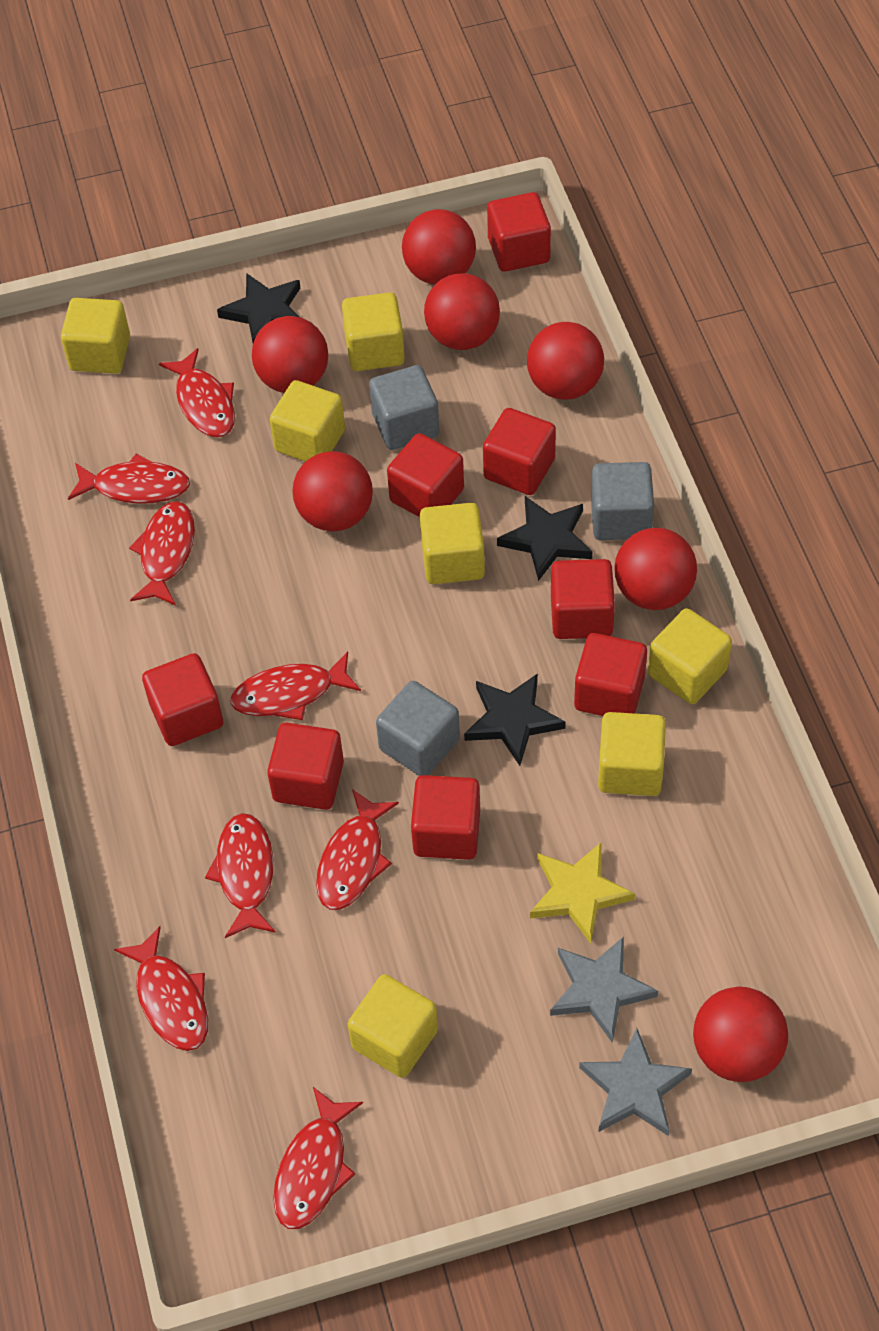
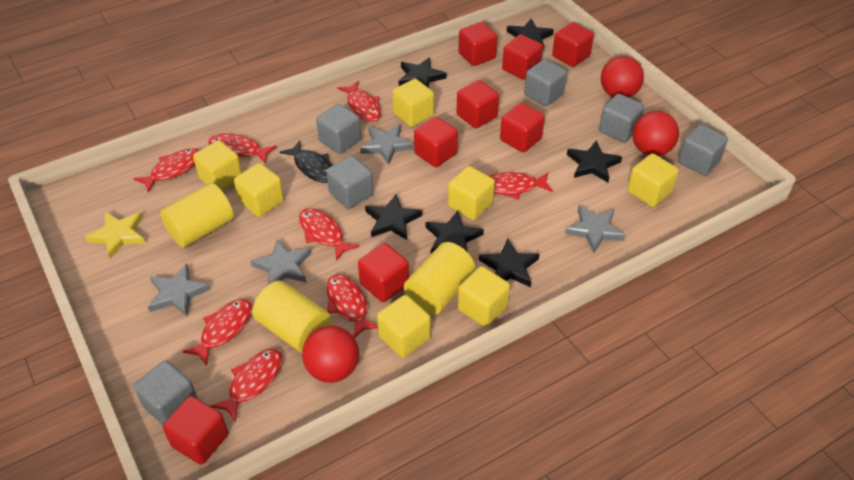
black fish: 0 -> 1
black star: 3 -> 6
grey cube: 3 -> 6
grey star: 2 -> 4
red ball: 7 -> 3
yellow cylinder: 0 -> 3

